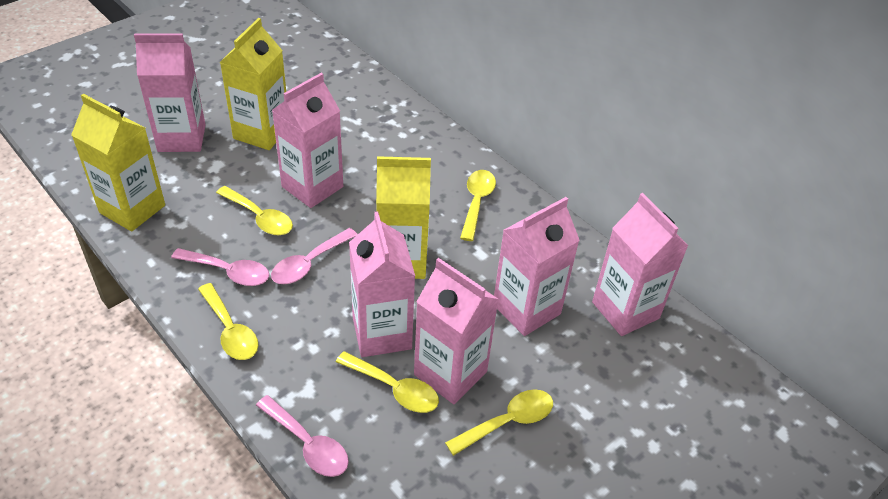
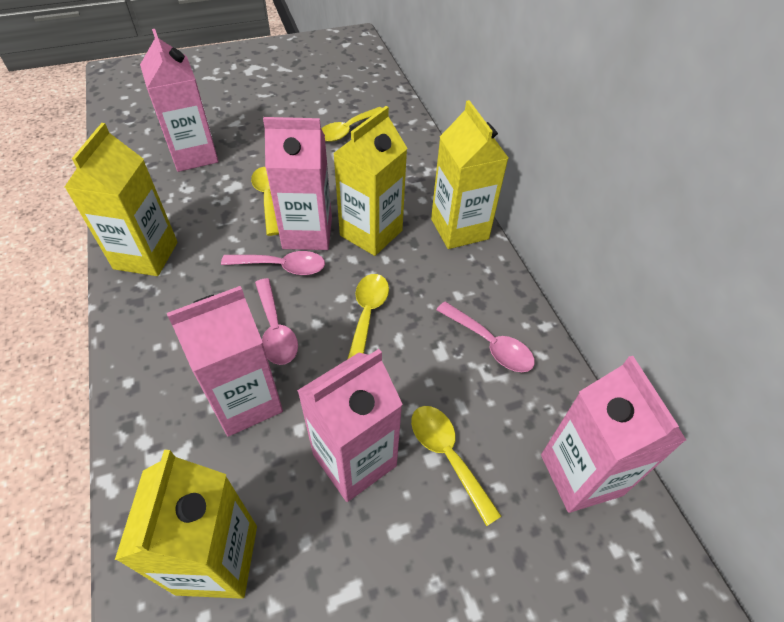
pink carton: 6 -> 5
yellow carton: 3 -> 4
yellow spoon: 5 -> 4

